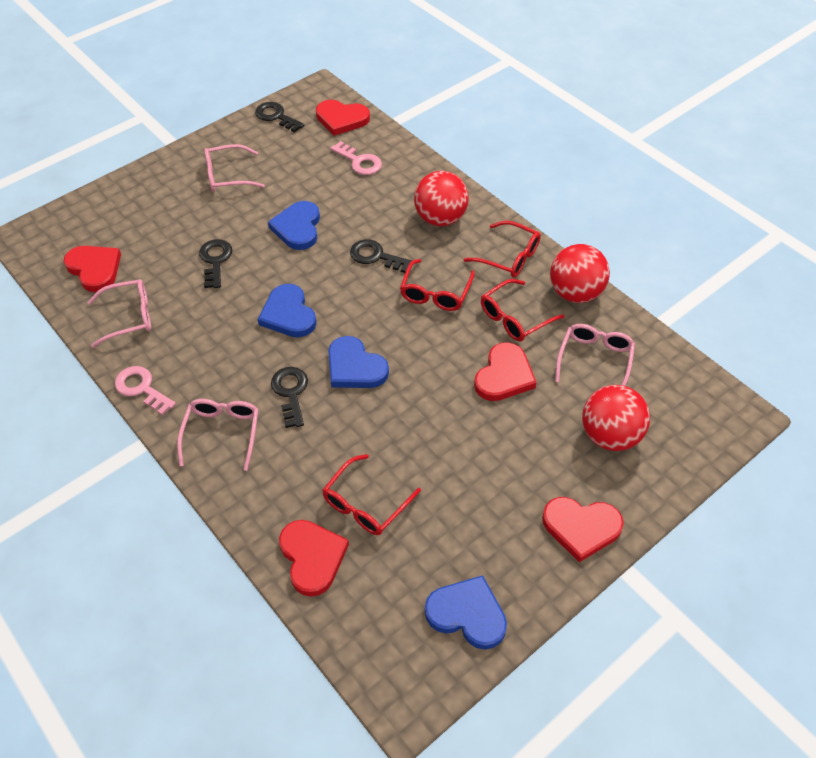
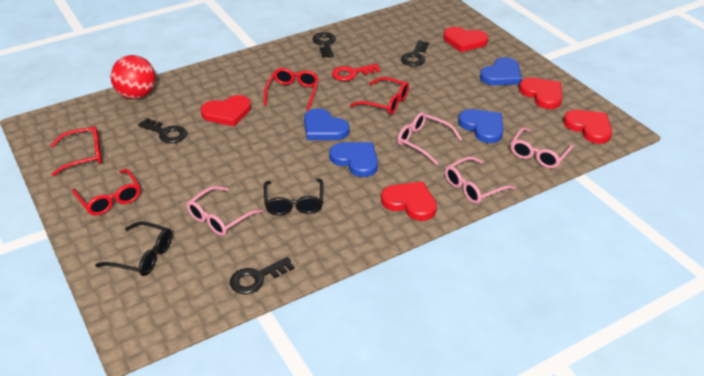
black glasses: 0 -> 2
pink key: 2 -> 0
red ball: 3 -> 1
red key: 0 -> 1

